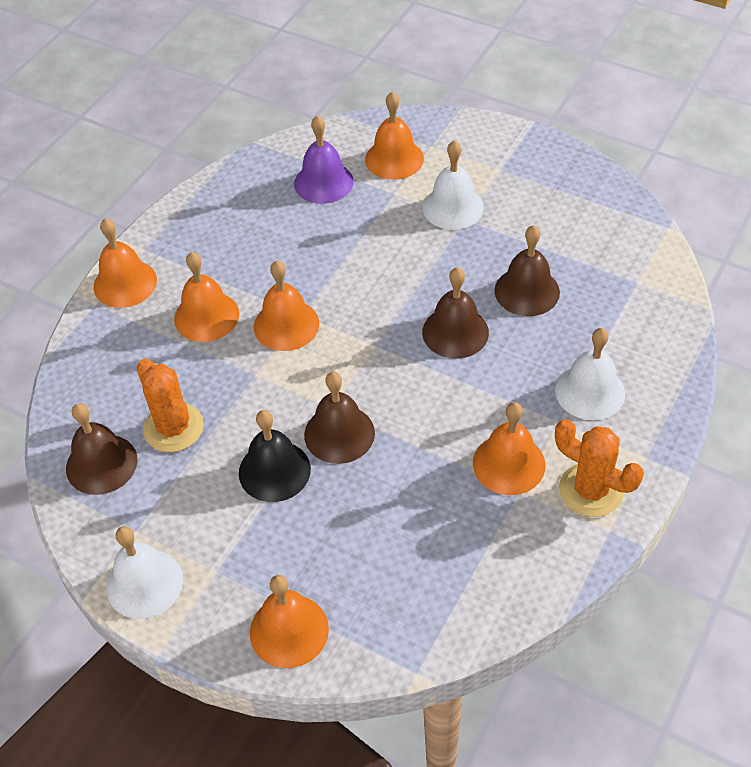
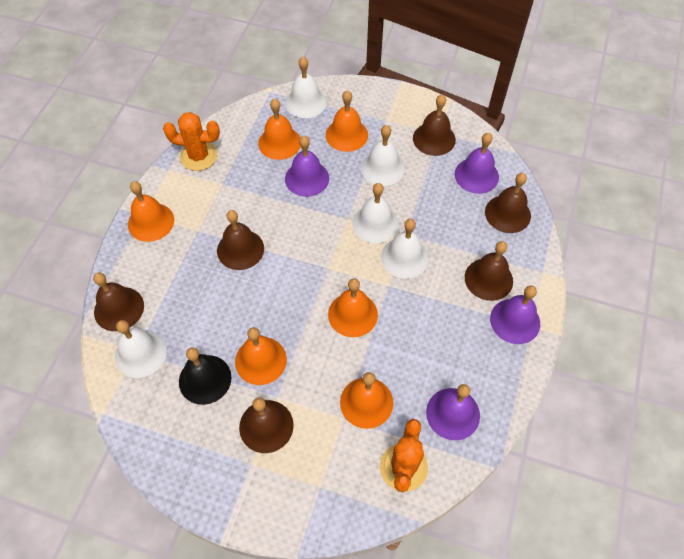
brown bell: 4 -> 6
purple bell: 1 -> 4
white bell: 3 -> 5

